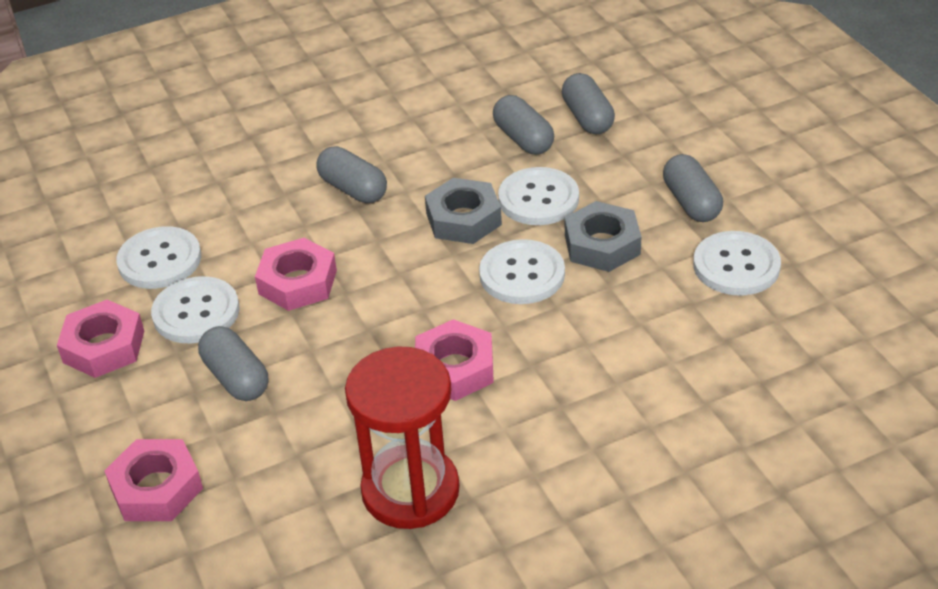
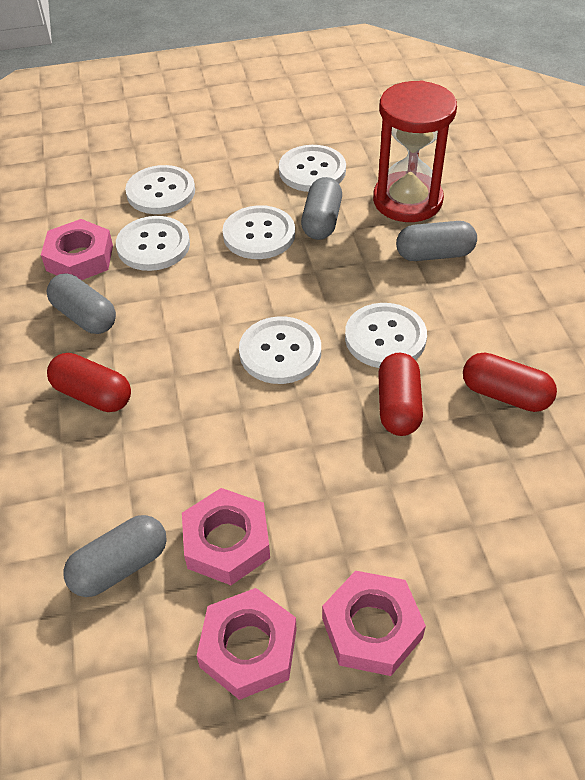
grey capsule: 5 -> 4
grey nut: 2 -> 0
red capsule: 0 -> 3
white button: 5 -> 6

